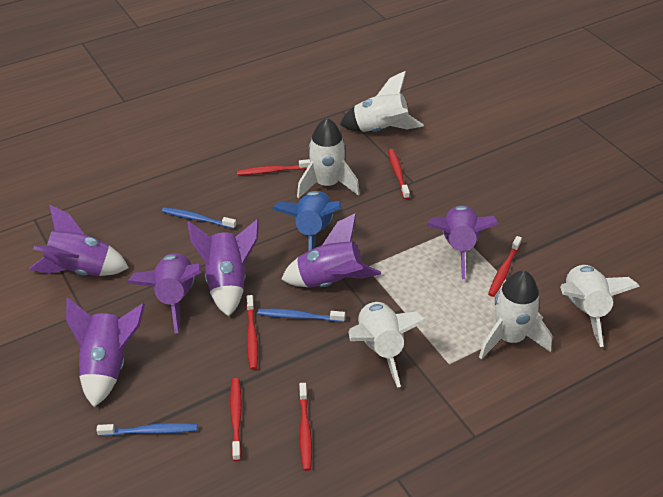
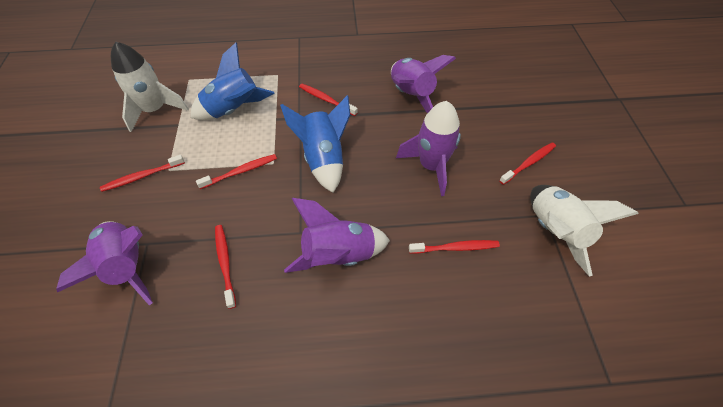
blue rocket: 1 -> 2
blue toothbrush: 3 -> 0
purple rocket: 6 -> 4
white rocket: 5 -> 2

